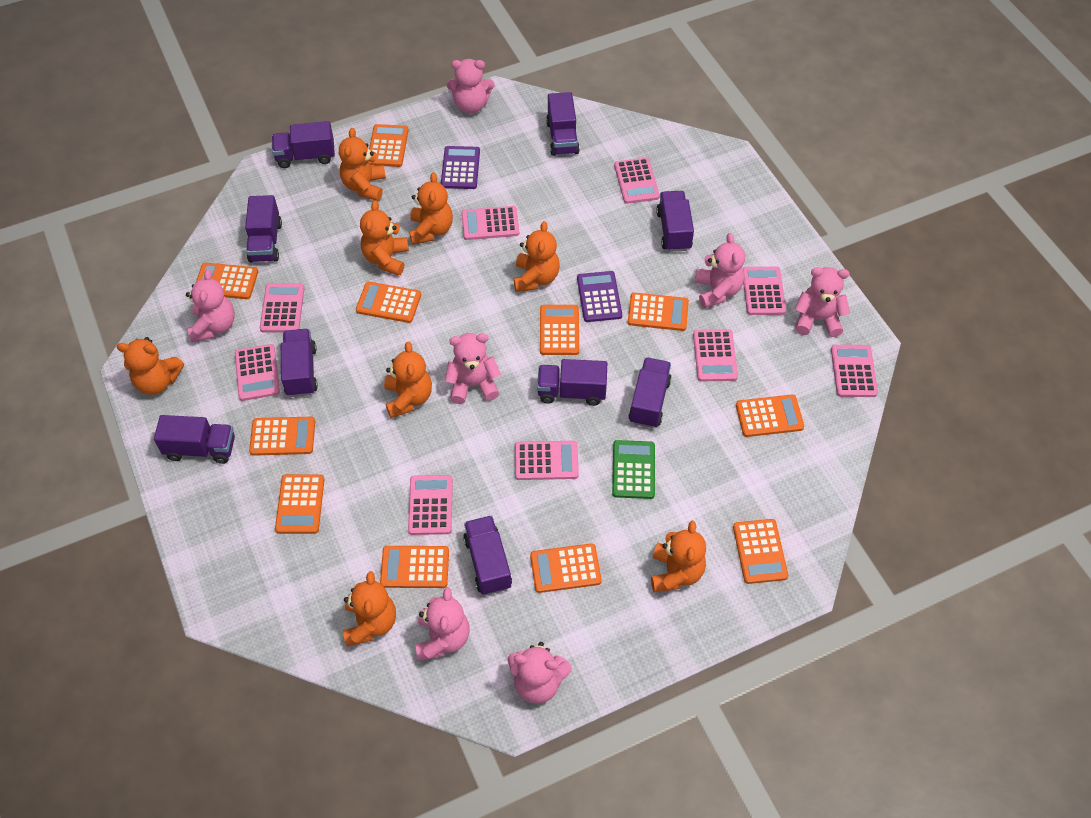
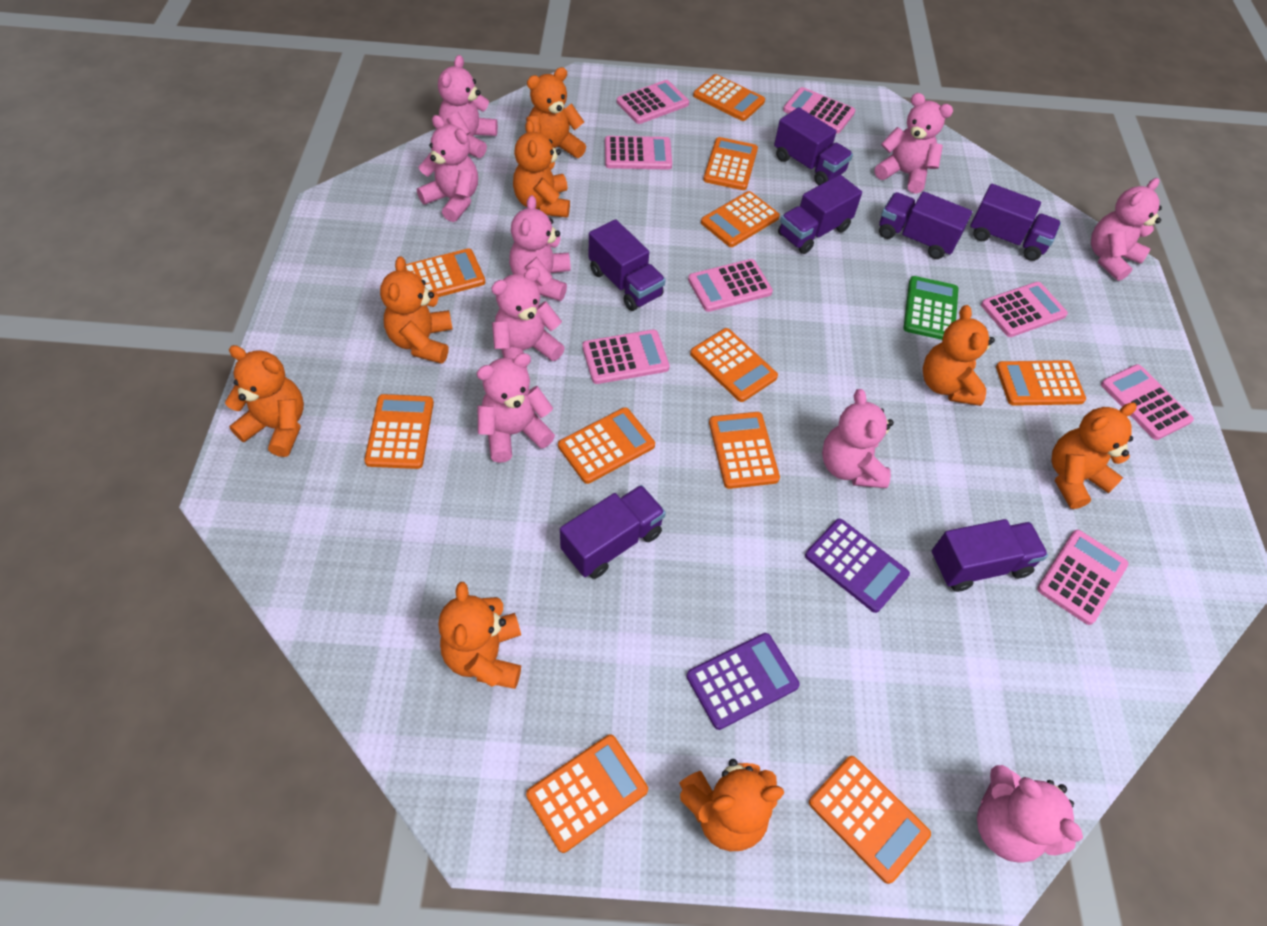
pink calculator: 9 -> 8
pink teddy bear: 7 -> 9
purple truck: 9 -> 7

